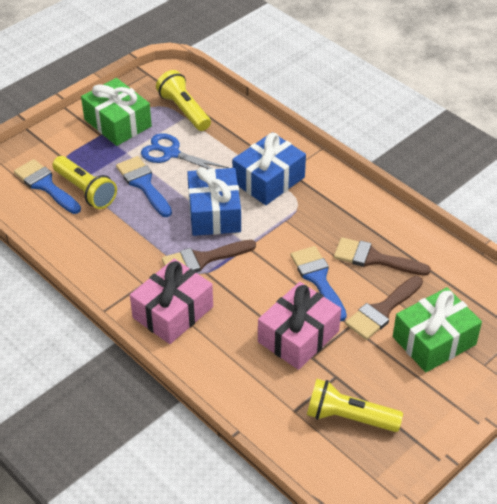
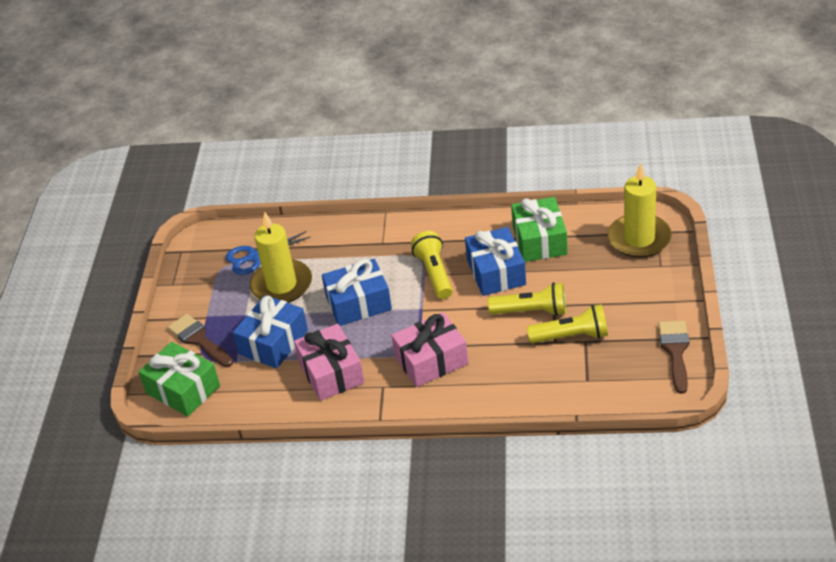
blue brush: 3 -> 0
blue gift: 2 -> 3
brown brush: 3 -> 2
yellow candle: 0 -> 2

